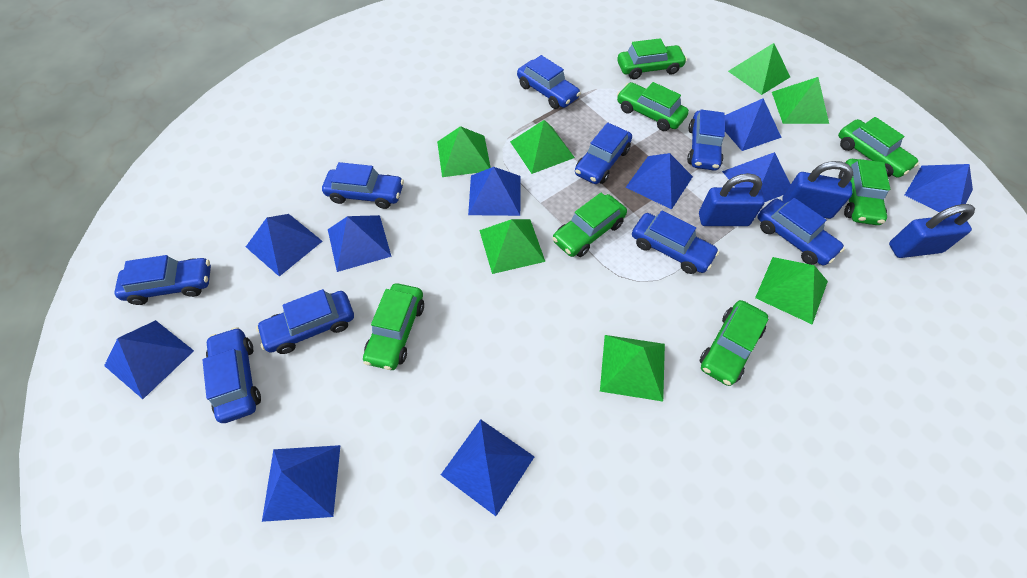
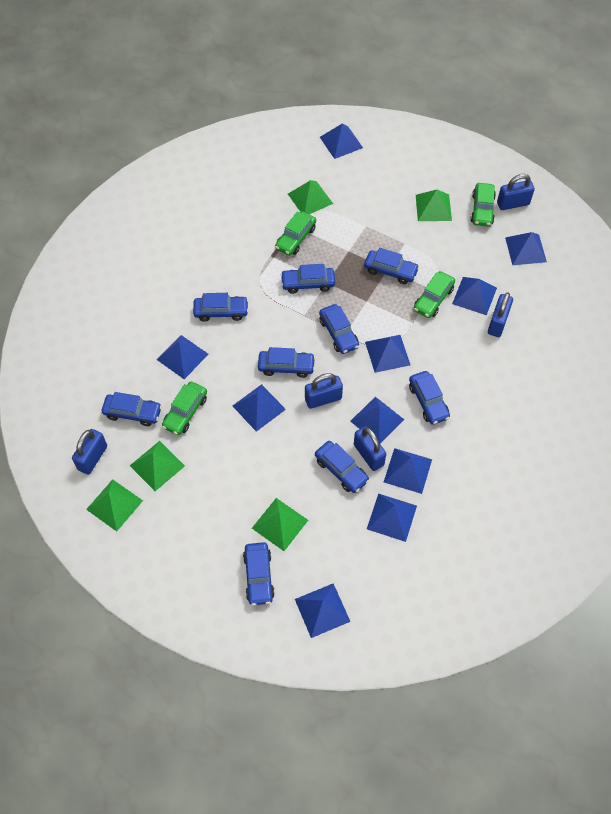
blue padlock: 3 -> 5
green car: 7 -> 4
green pyramid: 7 -> 5

